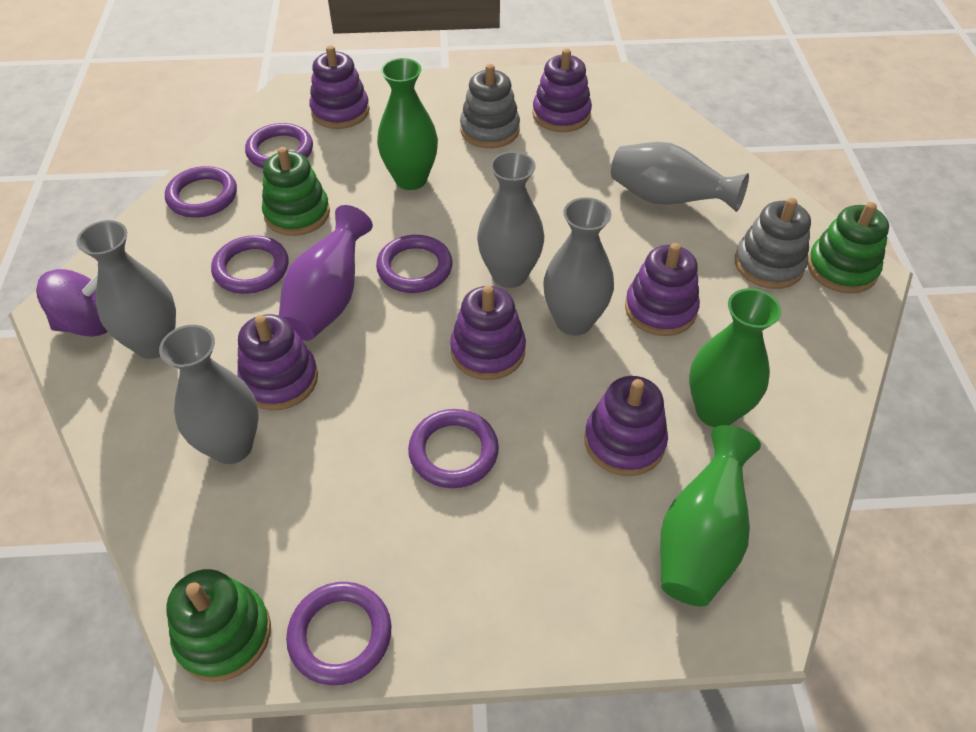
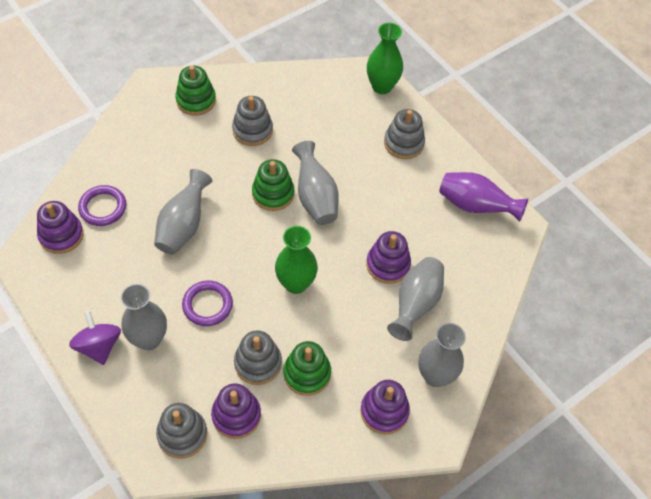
green vase: 3 -> 2
grey stacking toy: 2 -> 4
purple ring: 6 -> 2
purple stacking toy: 6 -> 4

